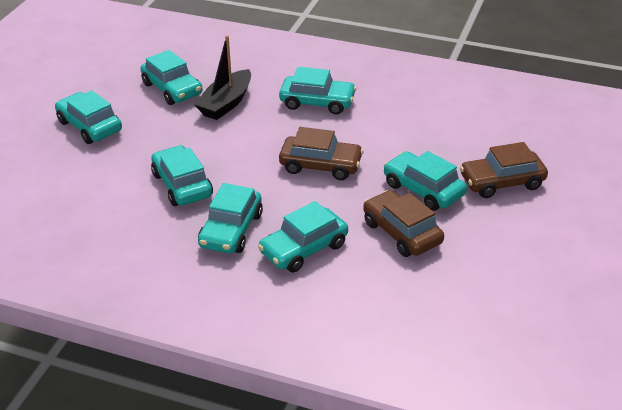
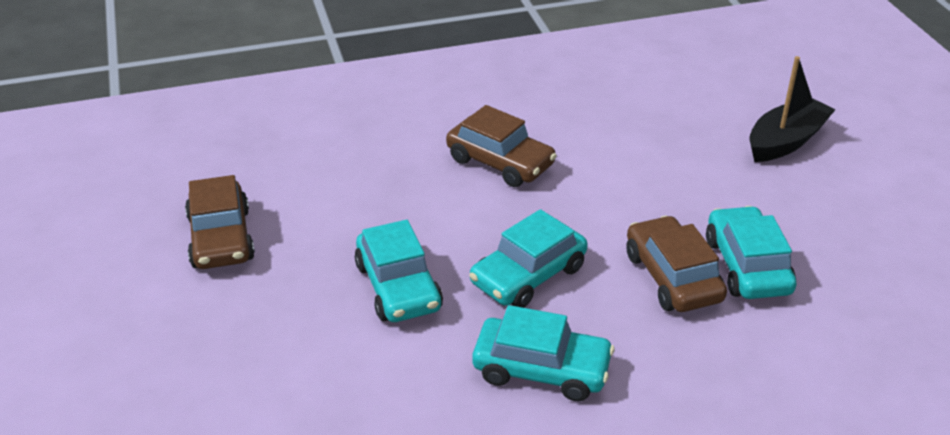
turquoise car: 7 -> 4

